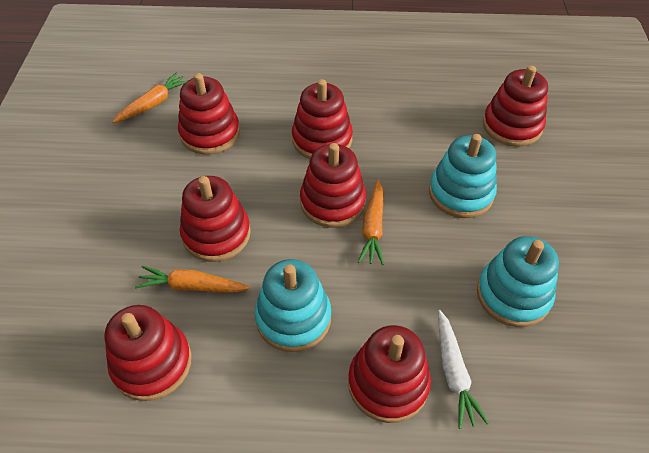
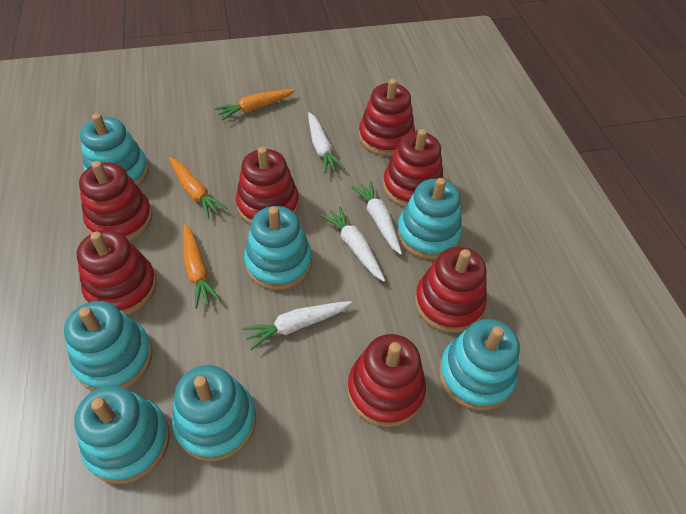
turquoise stacking toy: 3 -> 7
white carrot: 1 -> 4

